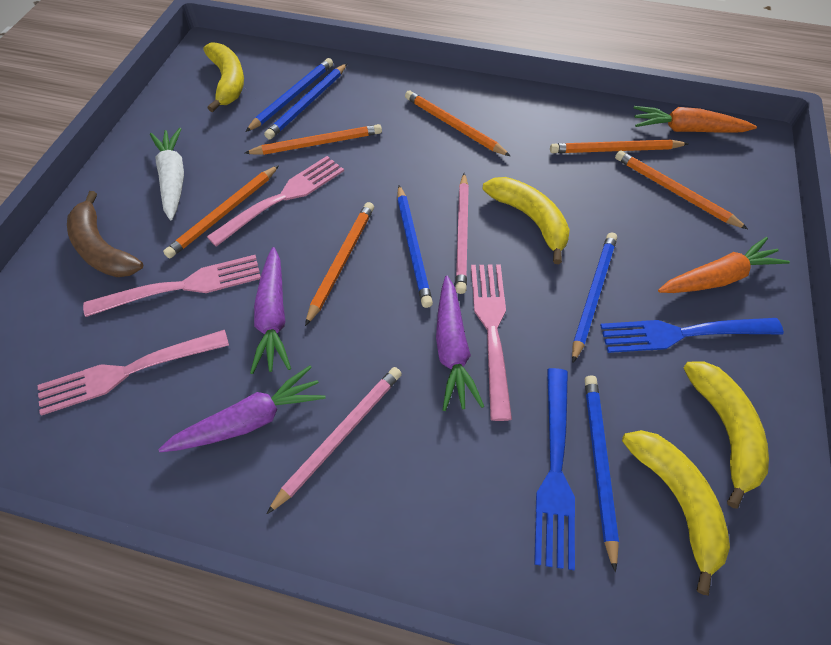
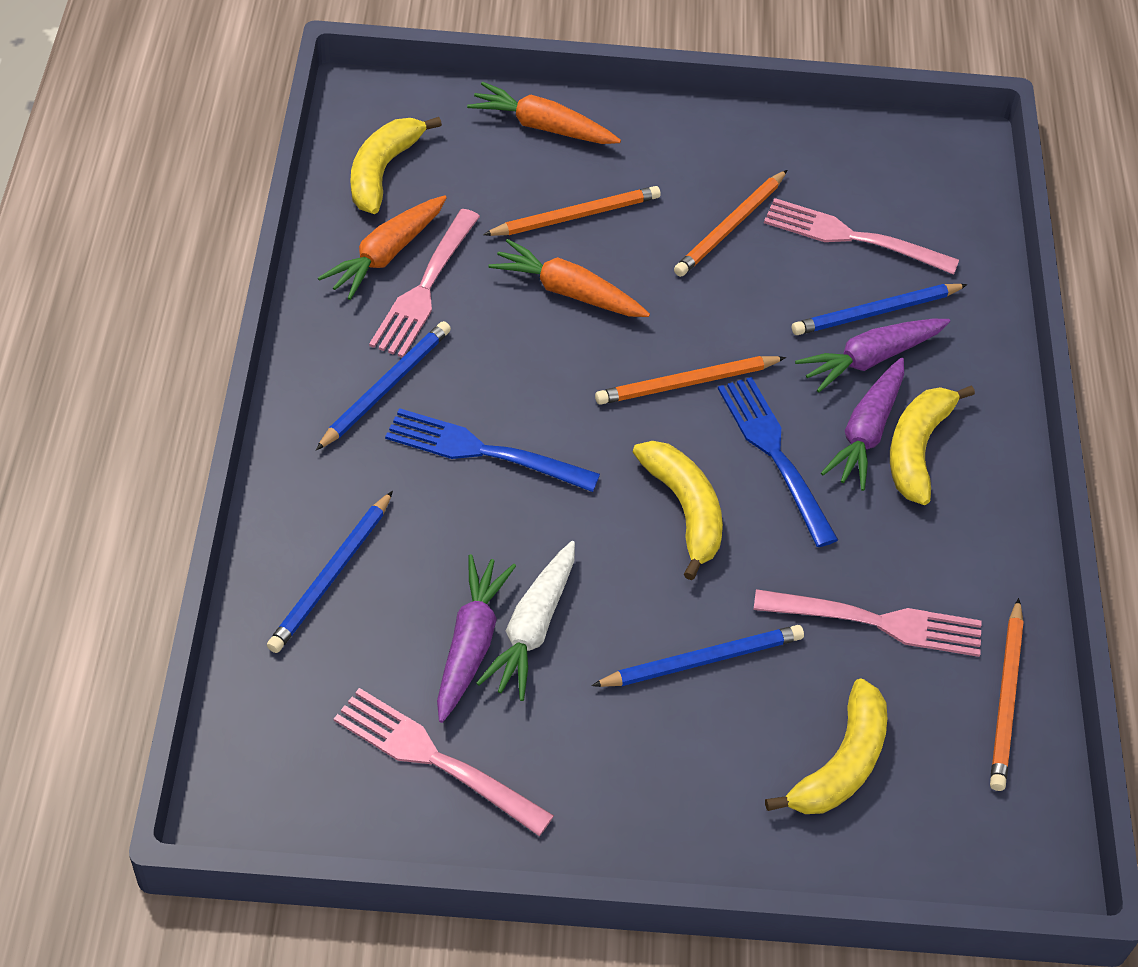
blue pencil: 5 -> 4
brown banana: 1 -> 0
orange carrot: 2 -> 3
orange pencil: 6 -> 4
pink pencil: 2 -> 0

